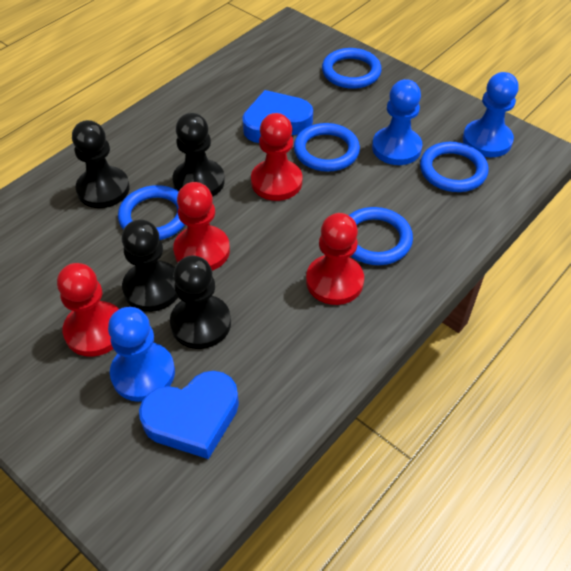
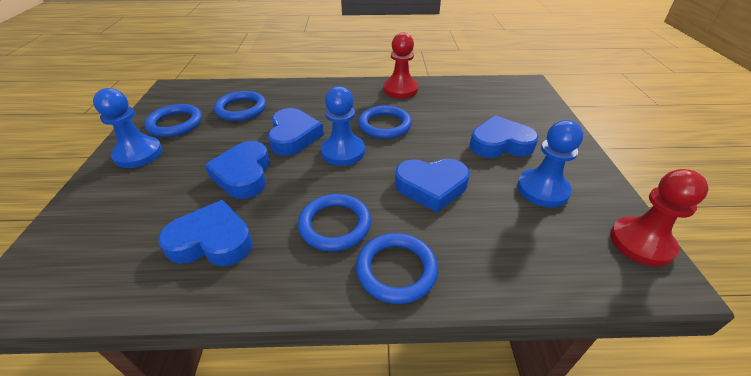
black pawn: 4 -> 0
blue heart: 2 -> 5
red pawn: 4 -> 2

